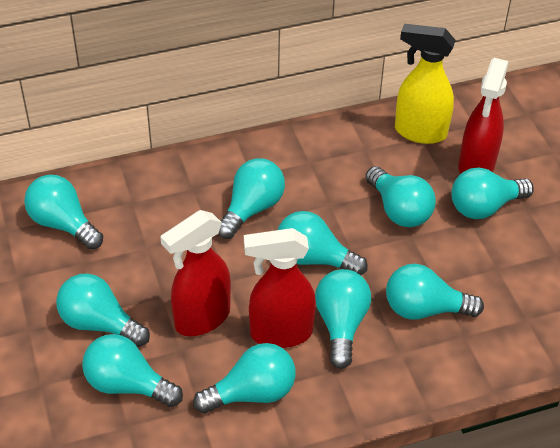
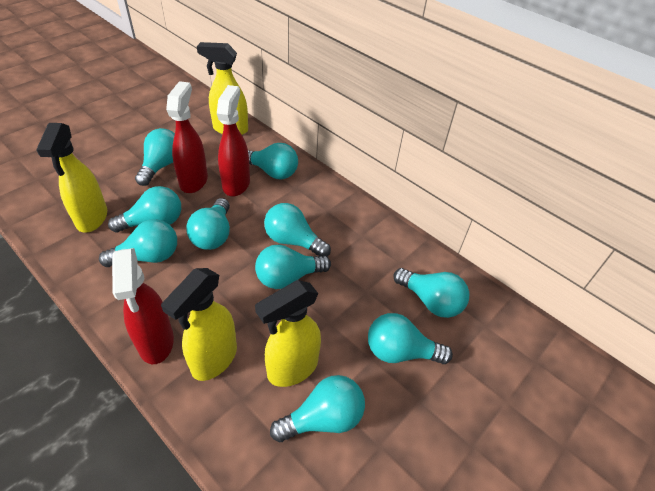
yellow spray bottle: 1 -> 4

